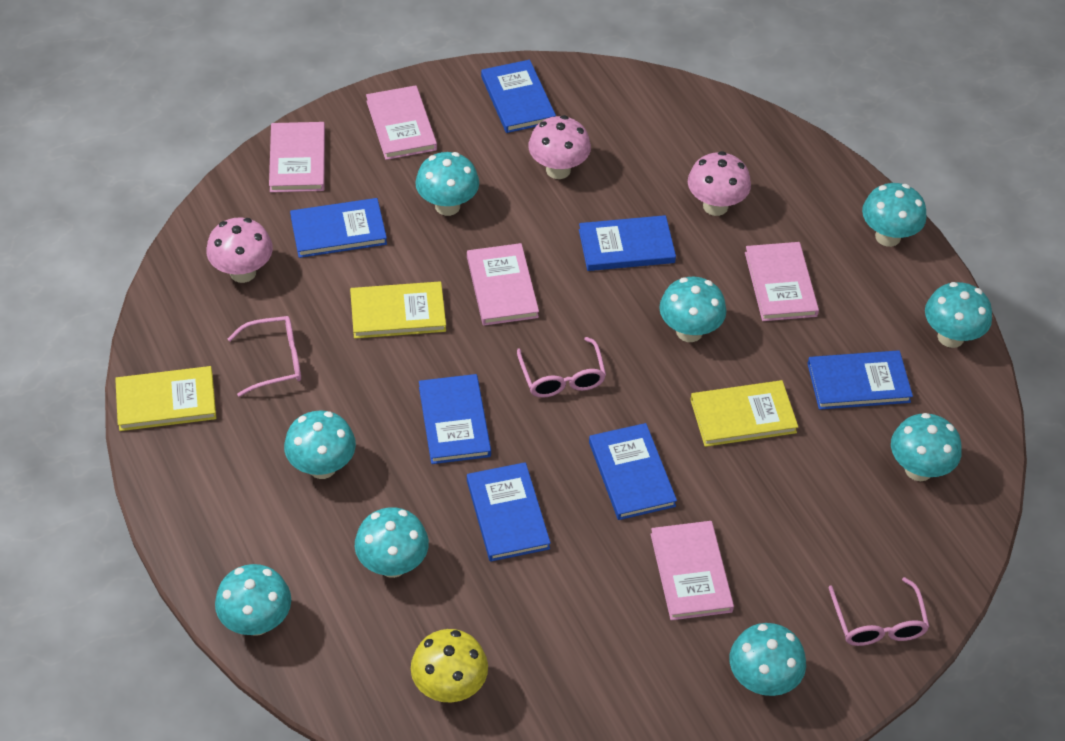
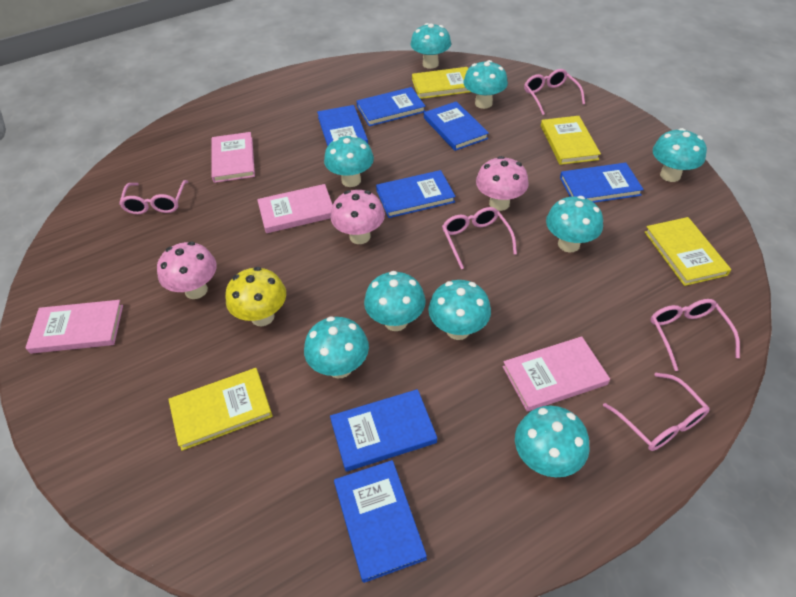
pink book: 5 -> 4
pink glasses: 3 -> 5
yellow book: 3 -> 4

